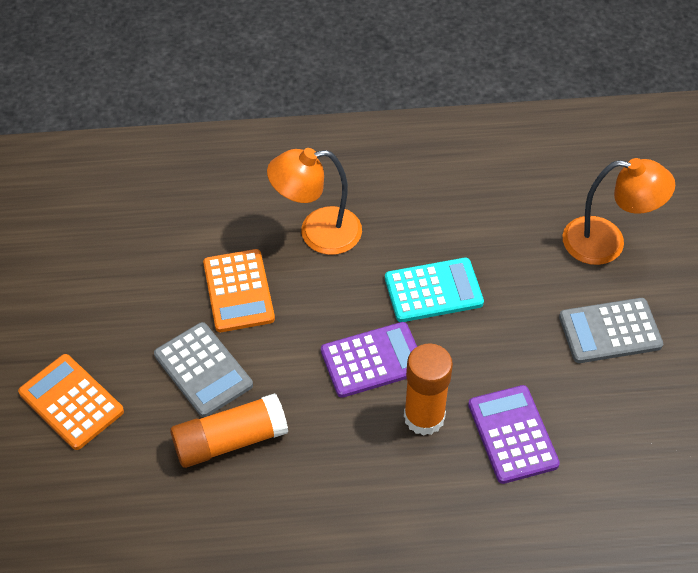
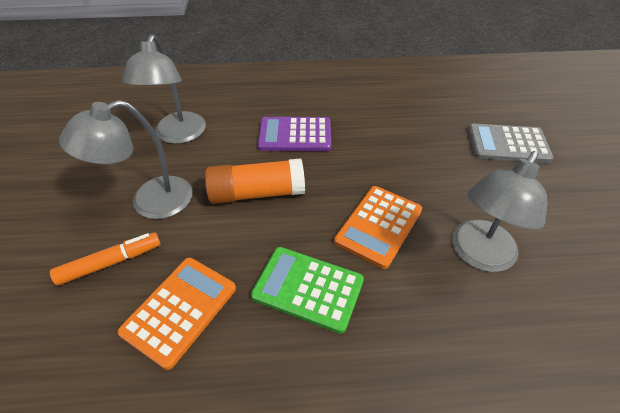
green calculator: 0 -> 1
grey calculator: 2 -> 1
grey lamp: 0 -> 3
orange glue stick: 2 -> 1
orange lamp: 2 -> 0
orange marker: 0 -> 1
purple calculator: 2 -> 1
turquoise calculator: 1 -> 0

